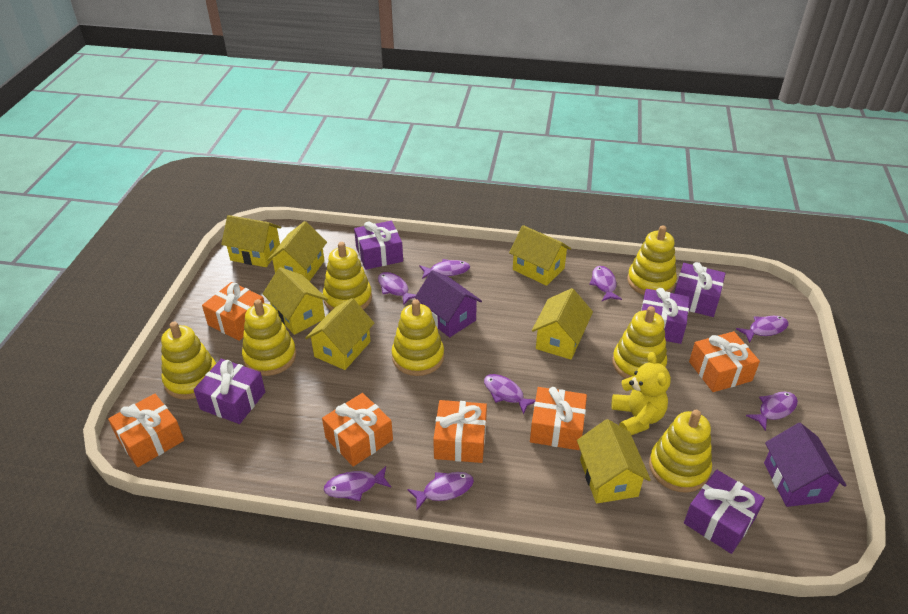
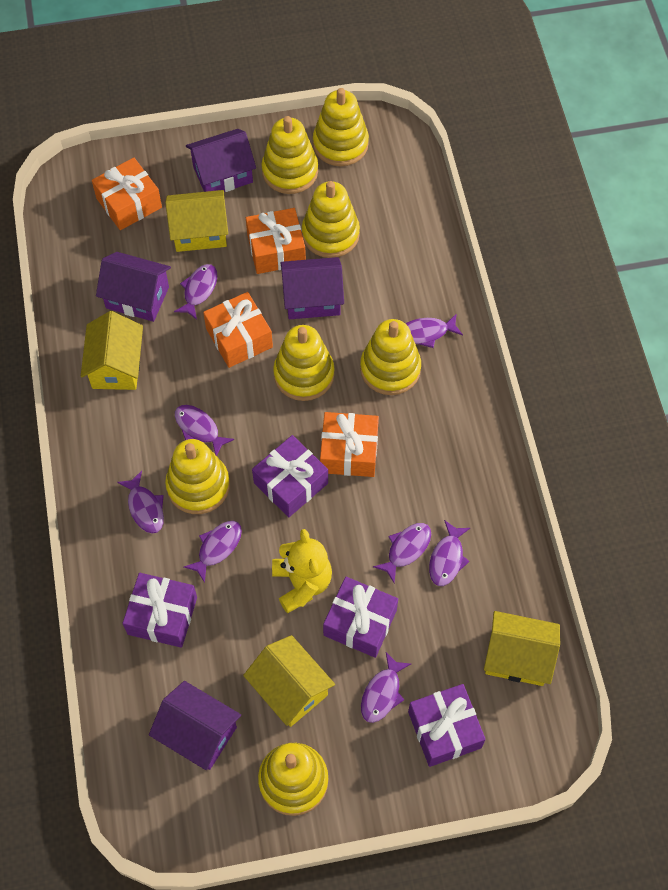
orange gift: 6 -> 4
purple gift: 5 -> 4
purple house: 2 -> 4
yellow house: 7 -> 4

